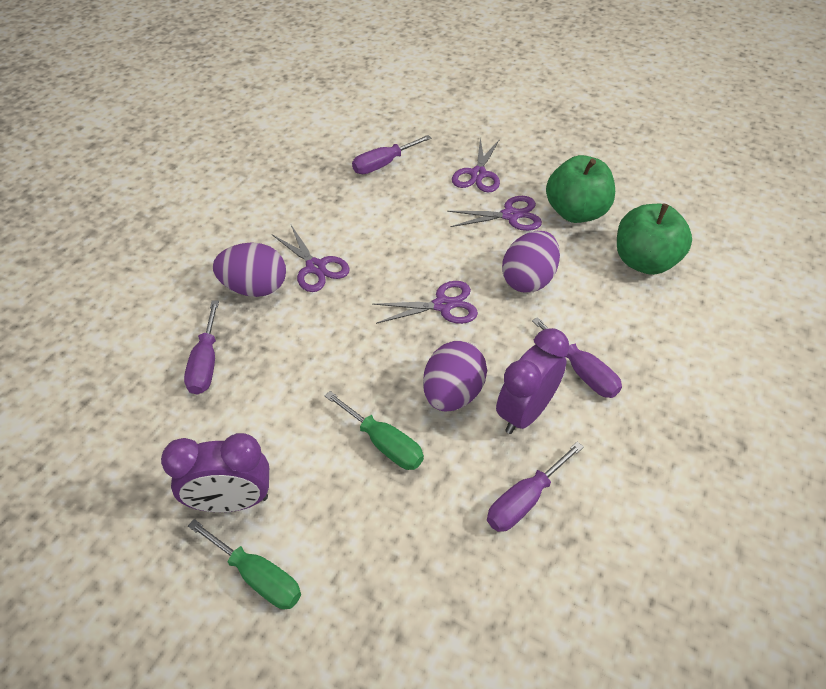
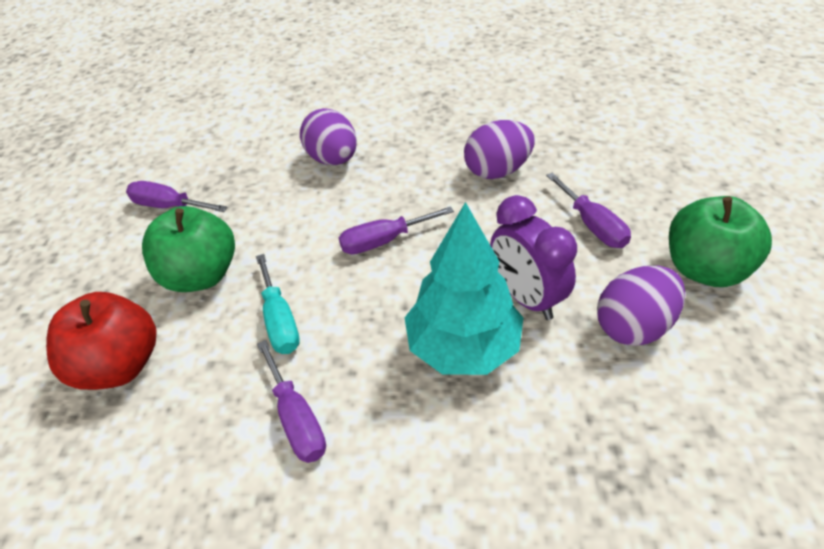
green screwdriver: 2 -> 0
purple clock: 2 -> 1
purple scissors: 4 -> 0
red apple: 0 -> 1
turquoise screwdriver: 0 -> 1
turquoise tree: 0 -> 1

